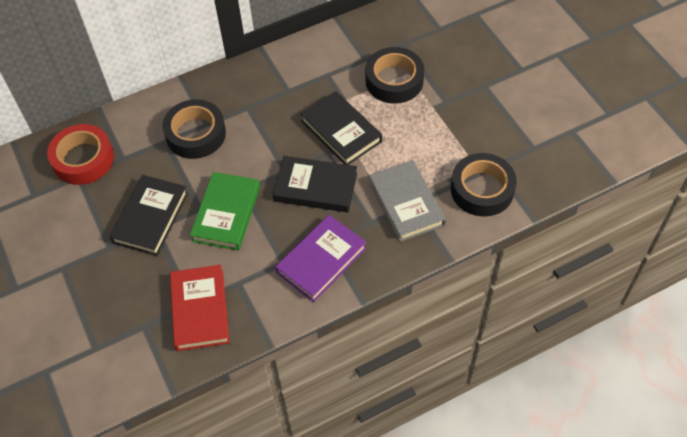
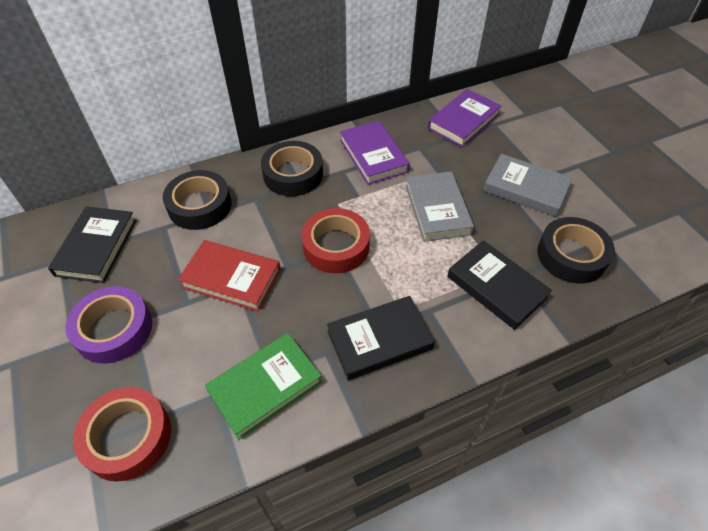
grey book: 1 -> 2
purple book: 1 -> 2
purple tape: 0 -> 1
red tape: 1 -> 2

